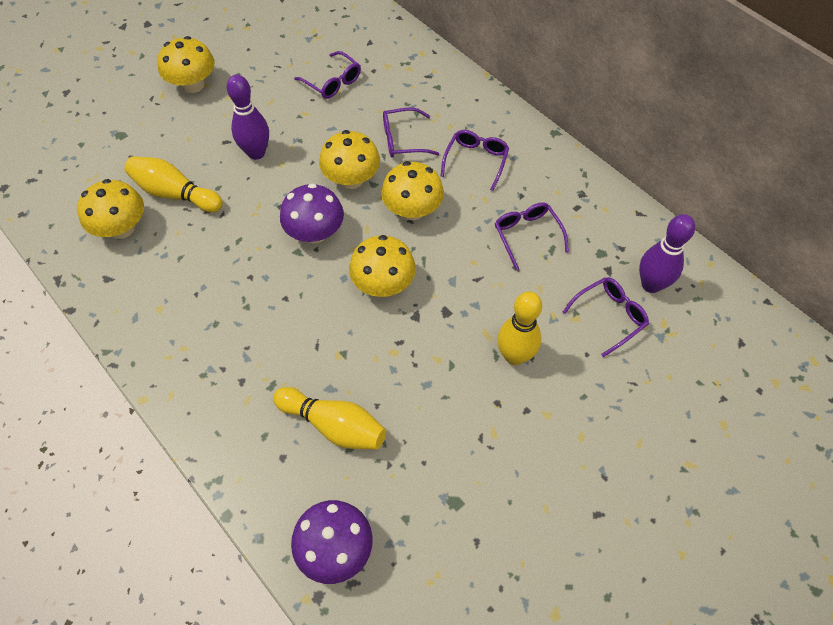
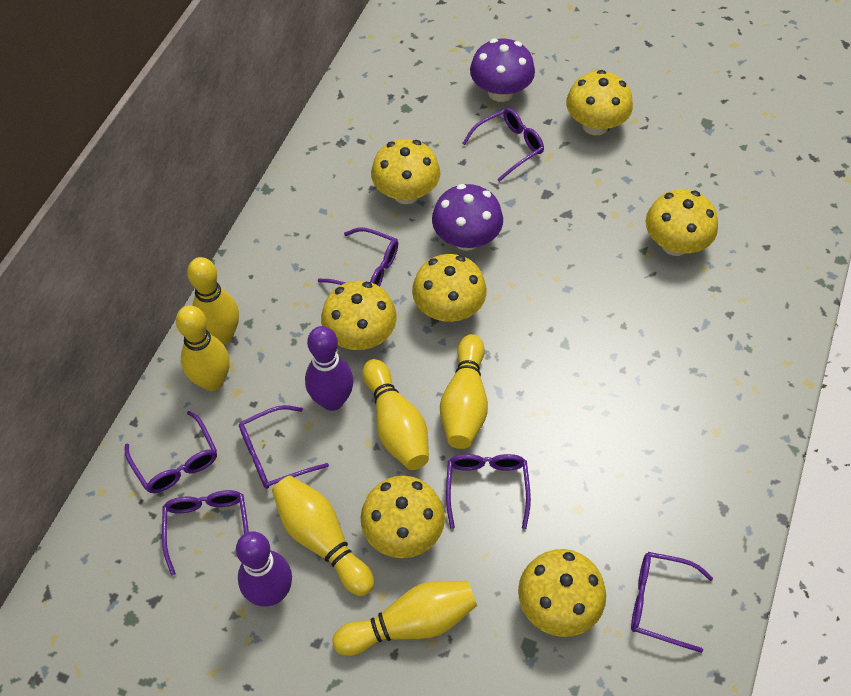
purple glasses: 5 -> 7
yellow bowling pin: 3 -> 6
yellow mushroom: 5 -> 7

